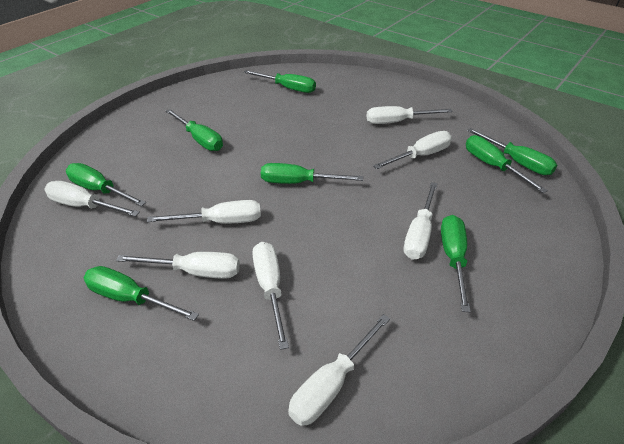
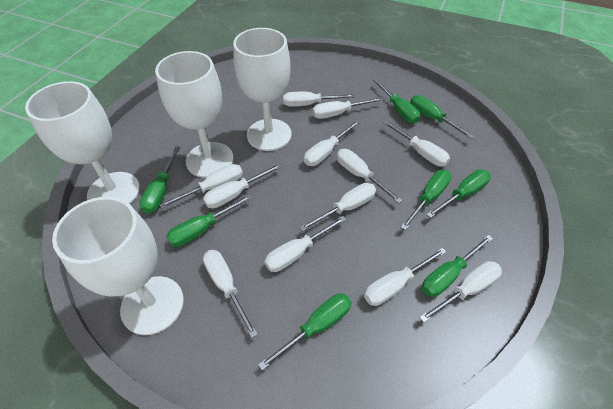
white goblet: 0 -> 4
white screwdriver: 8 -> 12

